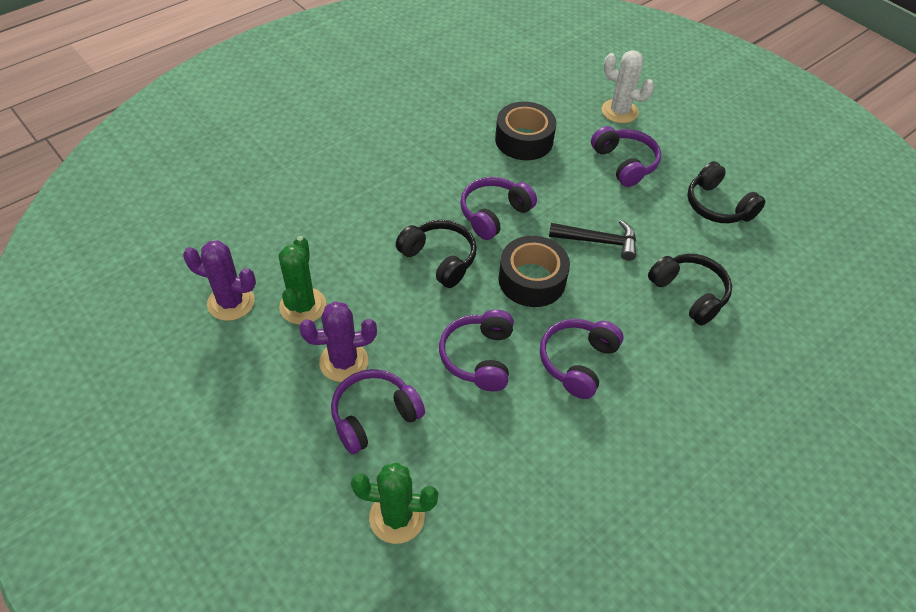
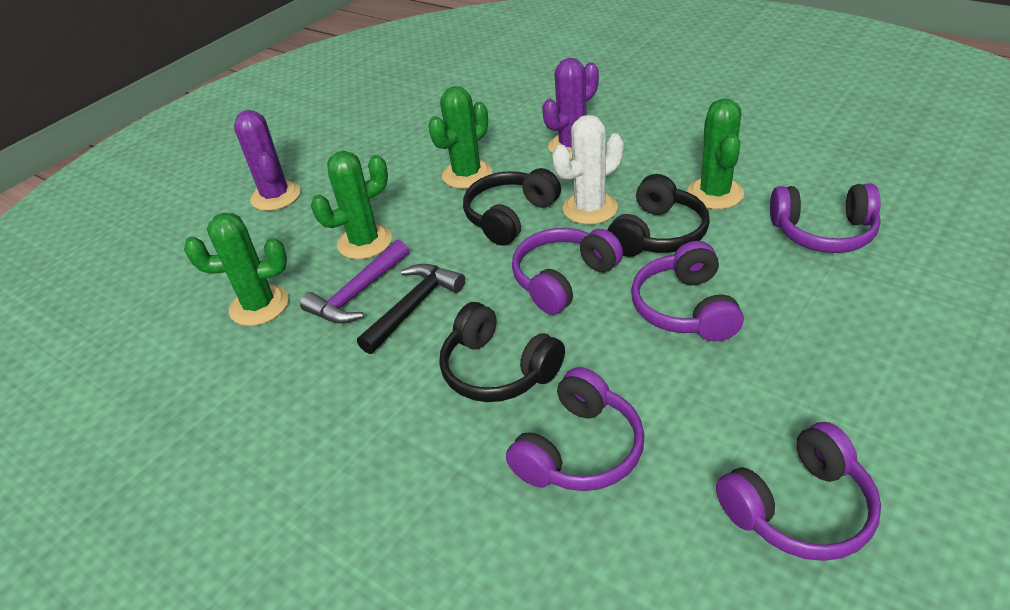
black tape: 2 -> 0
green cactus: 2 -> 4
purple hammer: 0 -> 1

